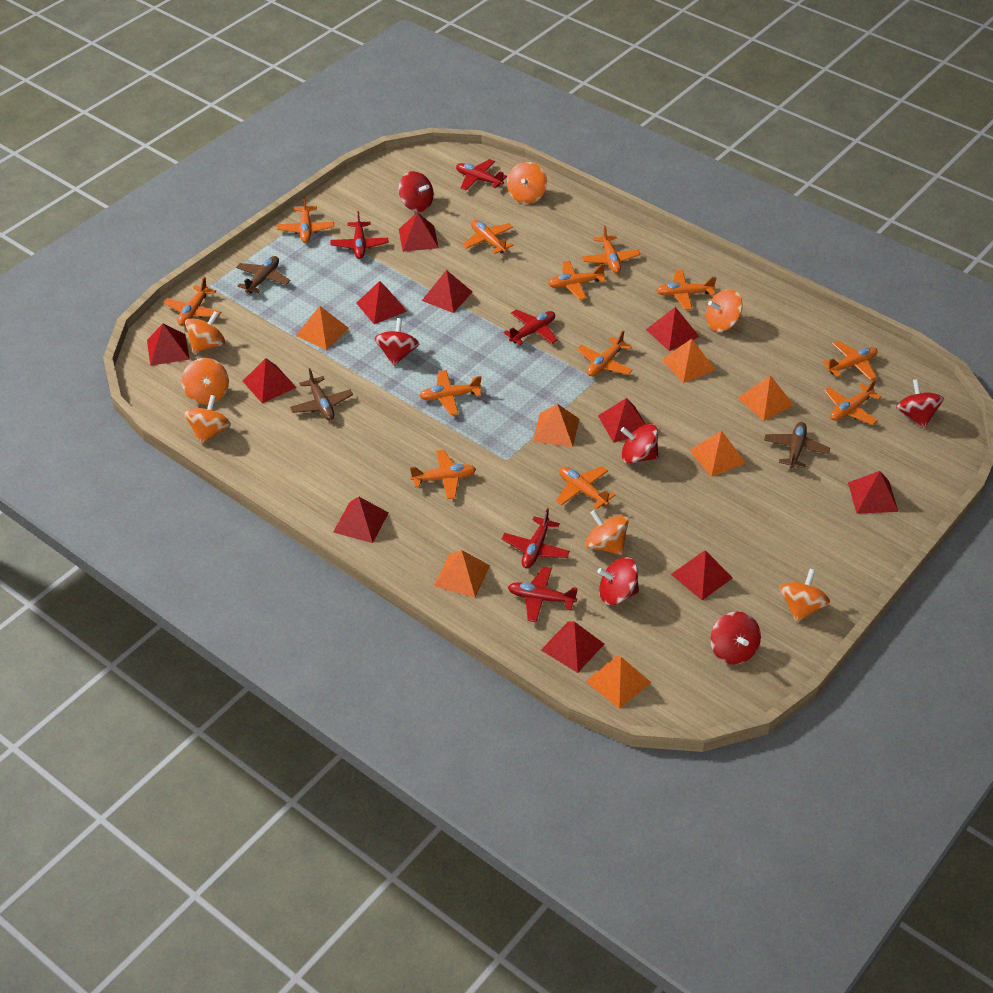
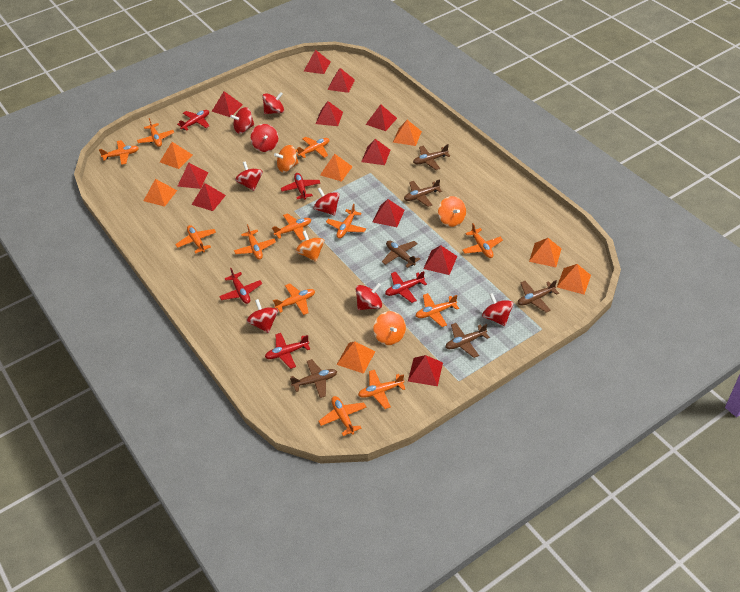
brown plane: 3 -> 6
orange spinning top: 7 -> 4
red spinning top: 6 -> 8

